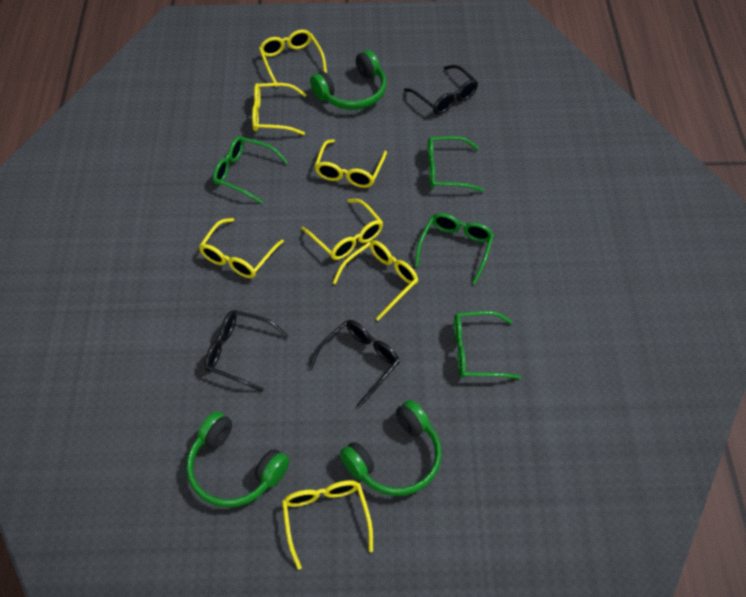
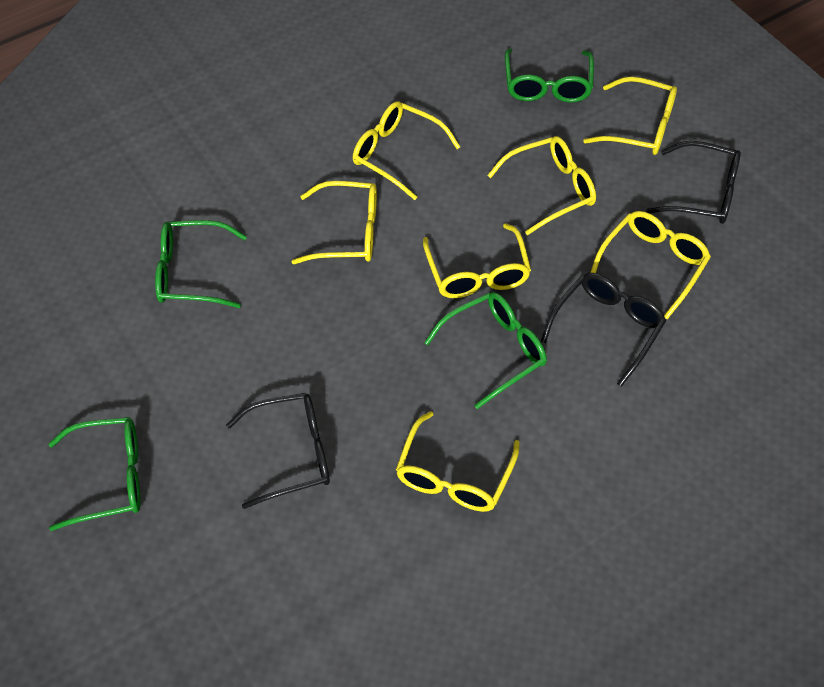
green headphones: 3 -> 0

